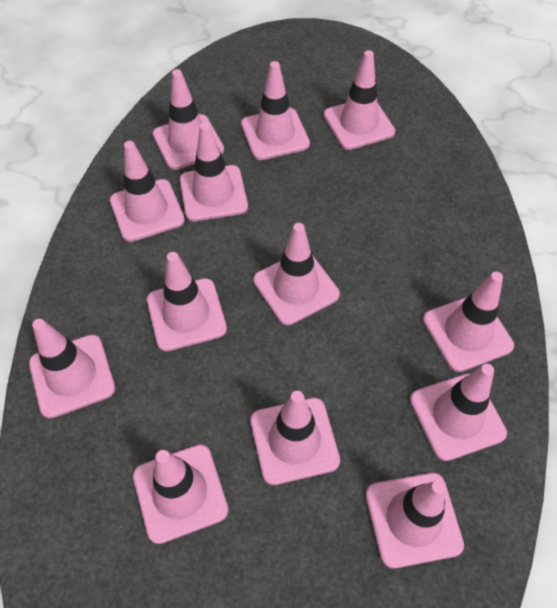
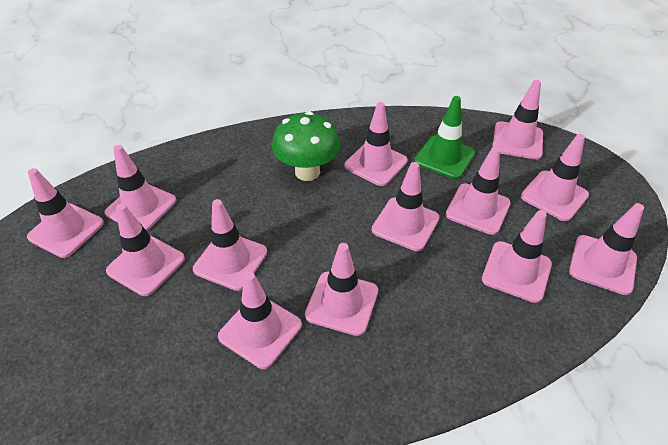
green mushroom: 0 -> 1
green traffic cone: 0 -> 1

